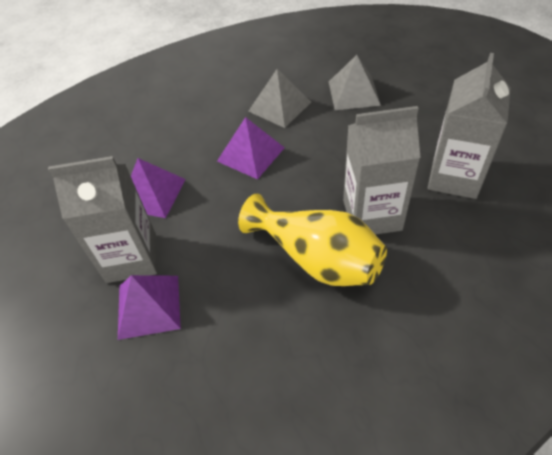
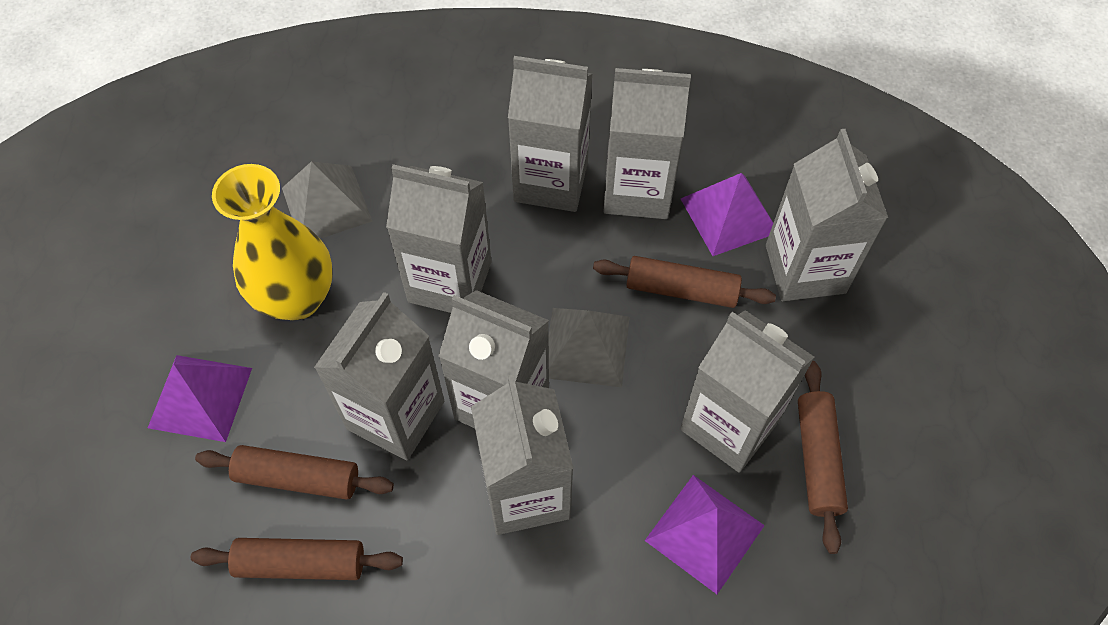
brown rolling pin: 0 -> 4
grey carton: 3 -> 8

